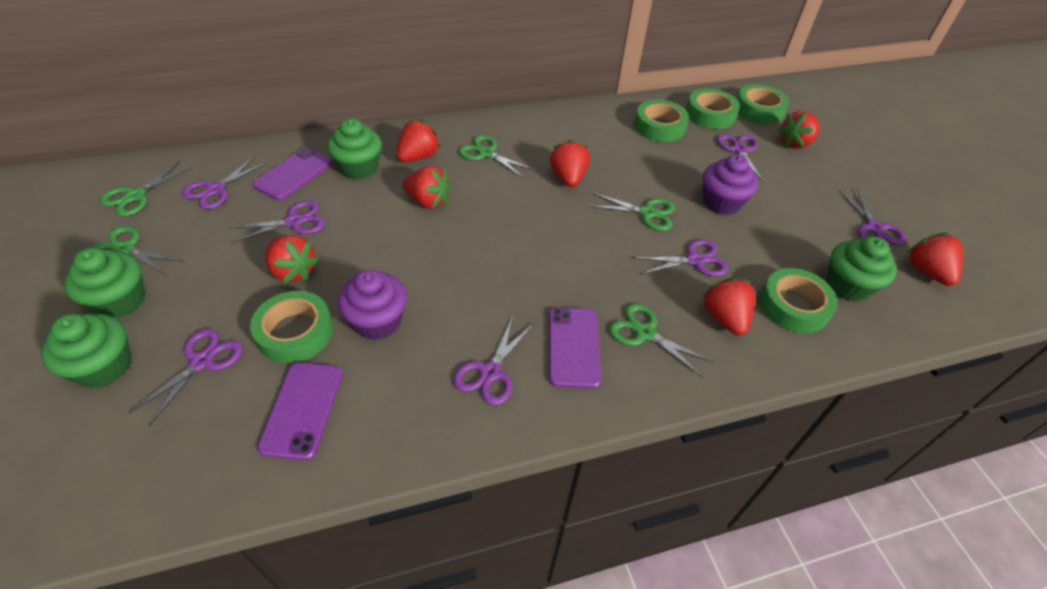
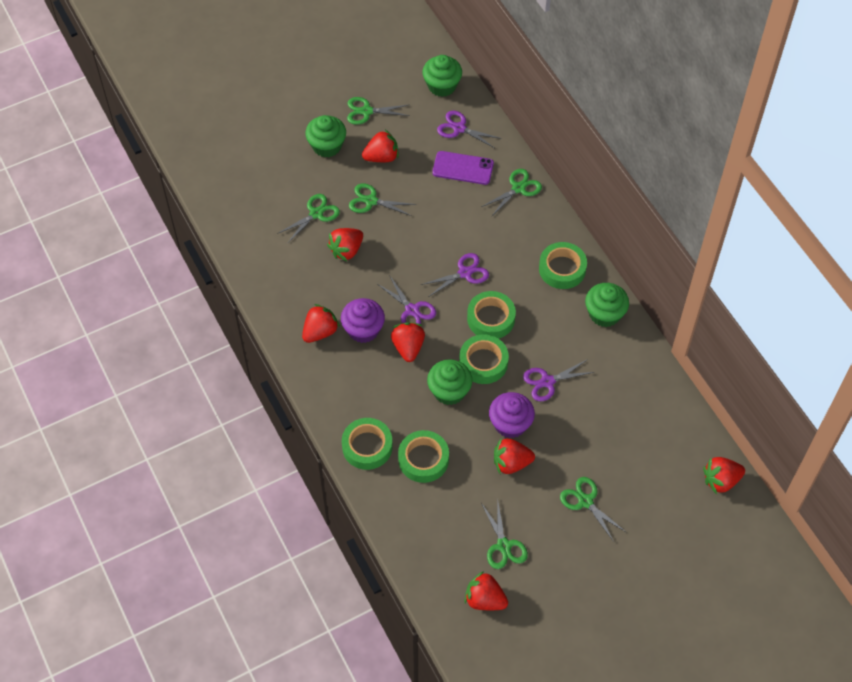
green scissors: 5 -> 6
purple phone: 3 -> 1
purple scissors: 7 -> 4

